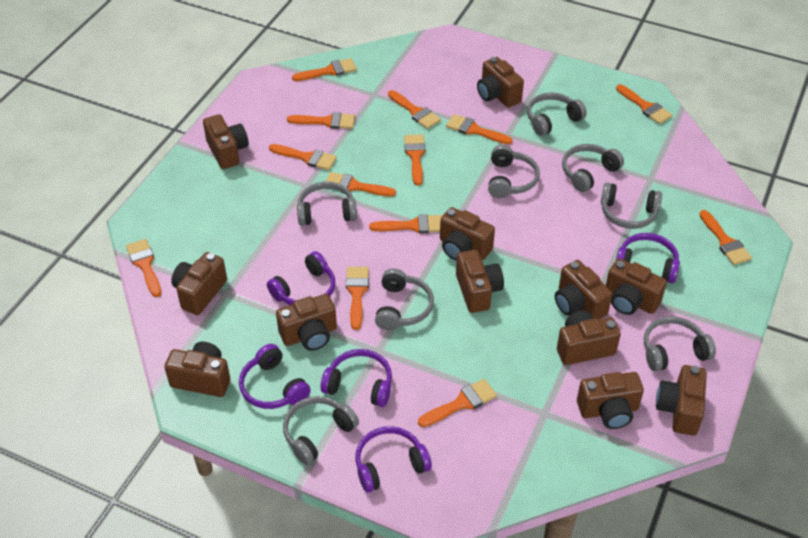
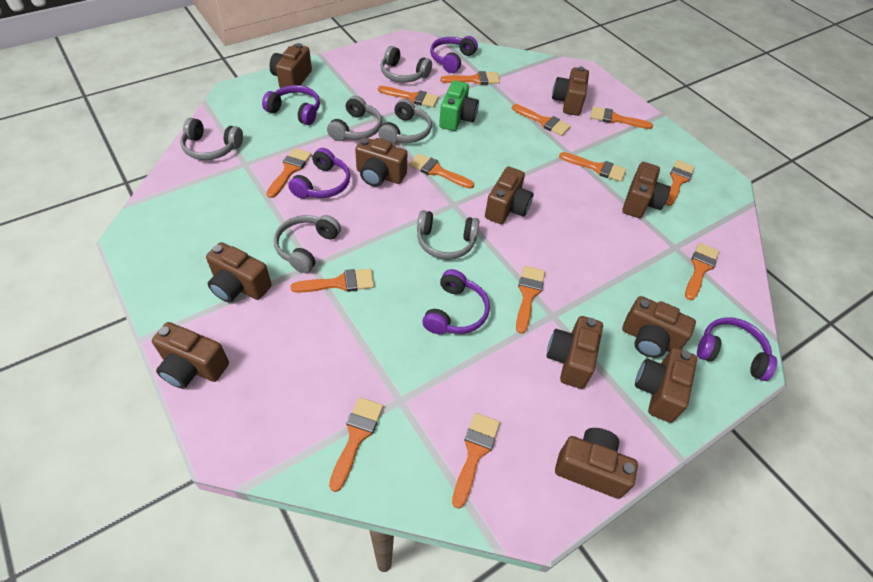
brown camera: 12 -> 11
green camera: 0 -> 1
grey headphones: 8 -> 6

